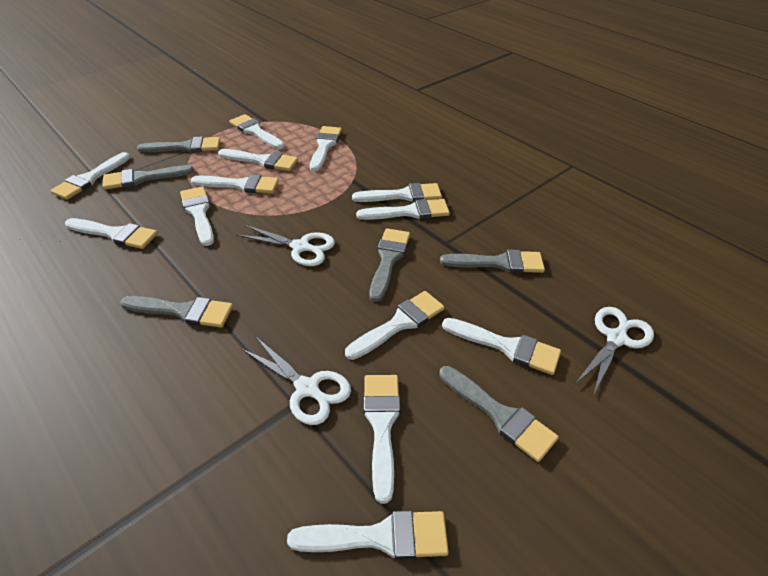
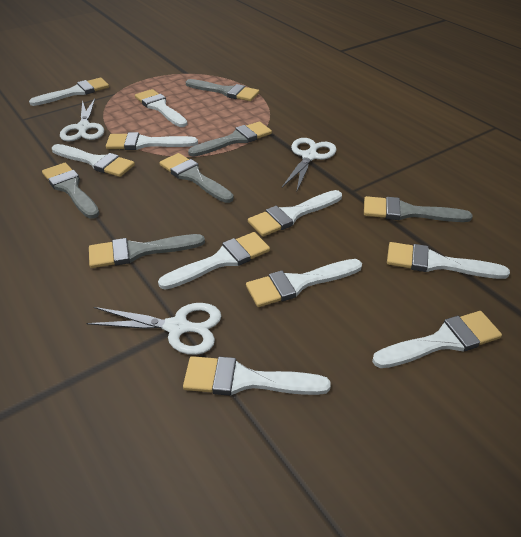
white brush: 13 -> 10

